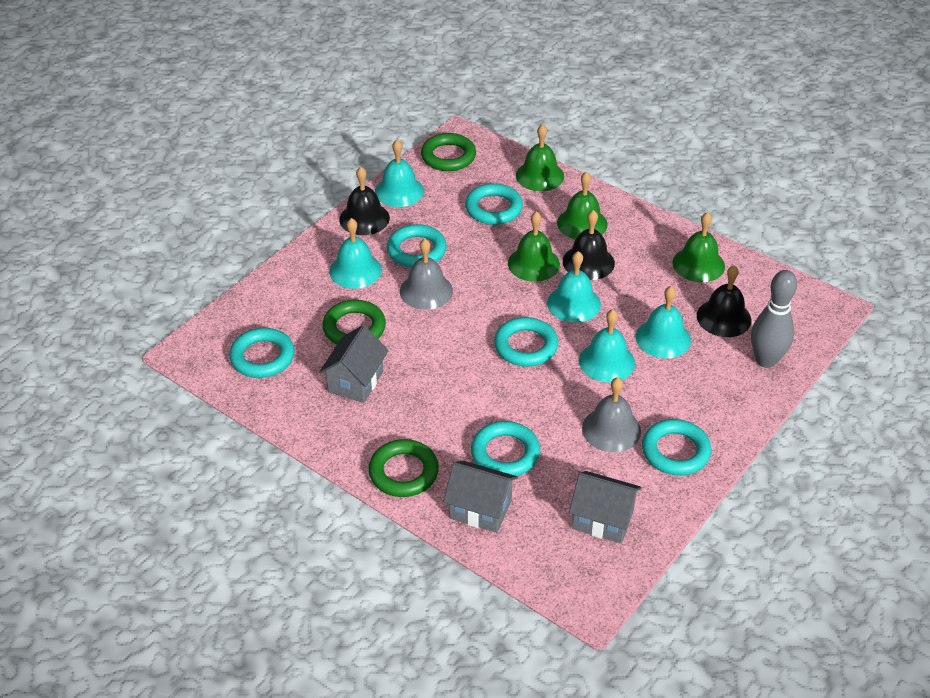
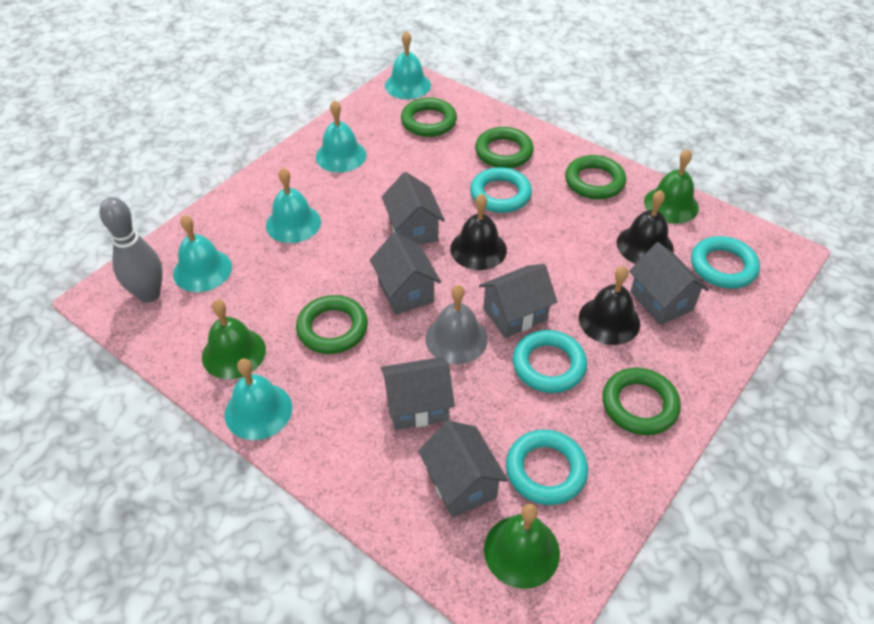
green bell: 4 -> 3
green ring: 3 -> 5
grey bell: 2 -> 1
grey house: 3 -> 6
turquoise ring: 6 -> 4

